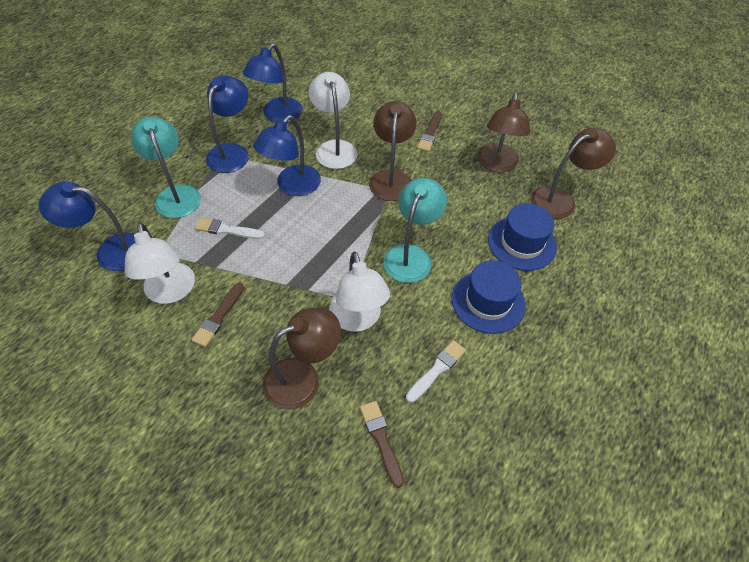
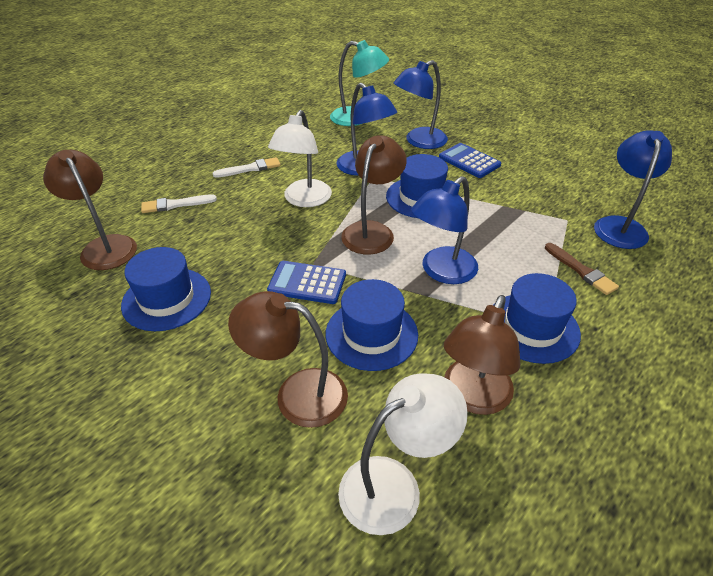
blue calculator: 0 -> 2
blue hat: 2 -> 4
brown brush: 3 -> 1
turquoise lamp: 2 -> 1
white lamp: 3 -> 2

